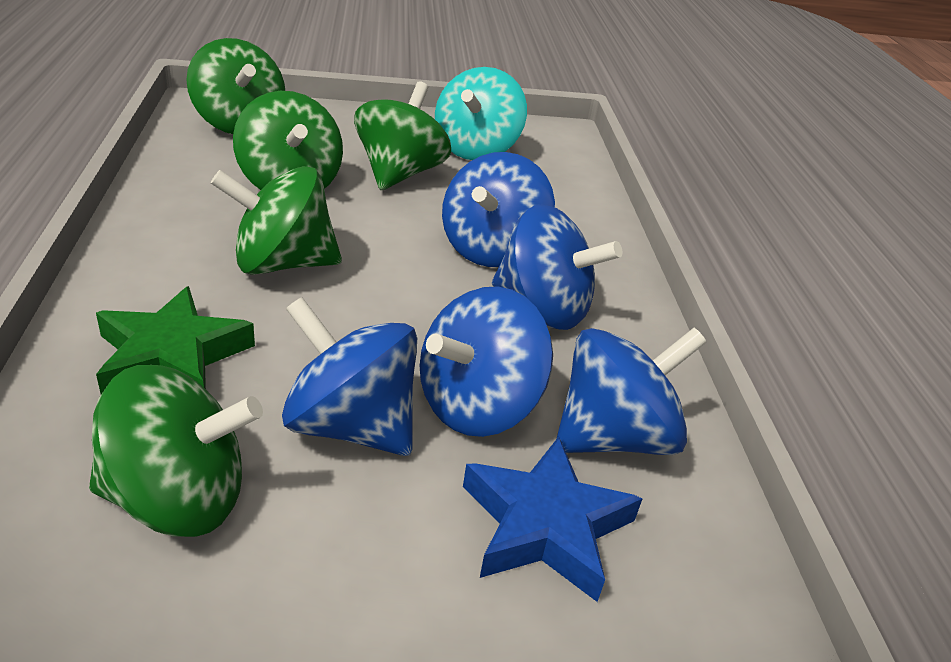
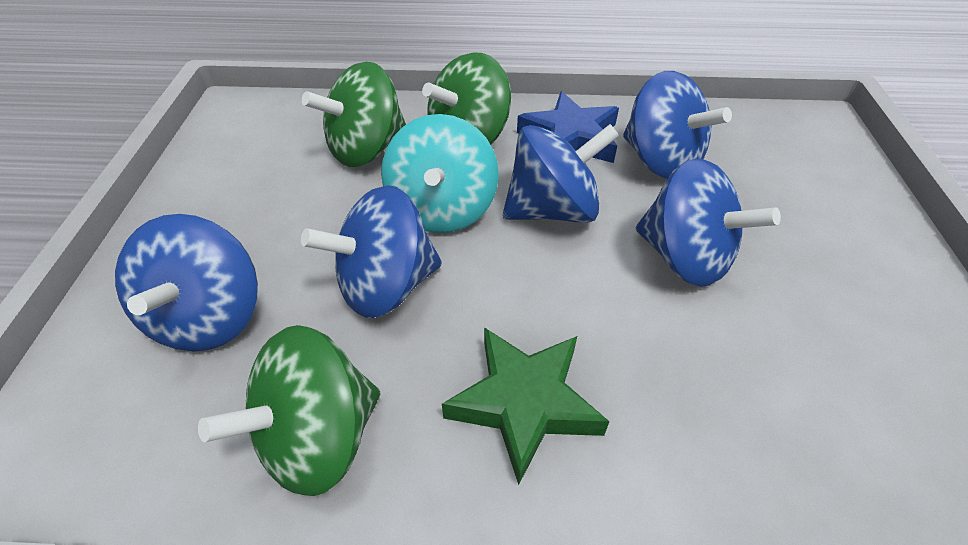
green spinning top: 5 -> 3

